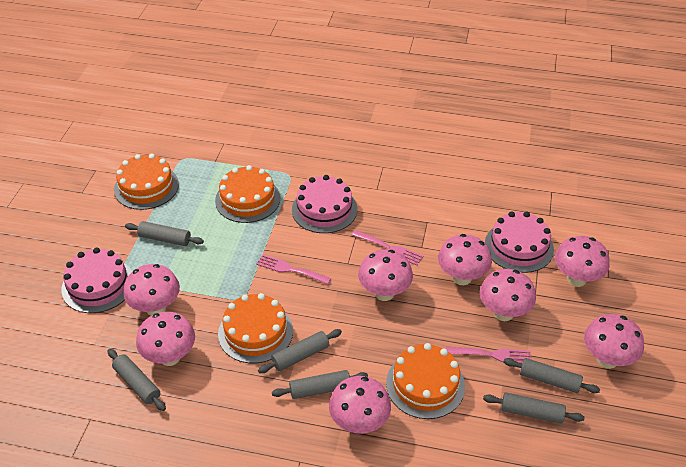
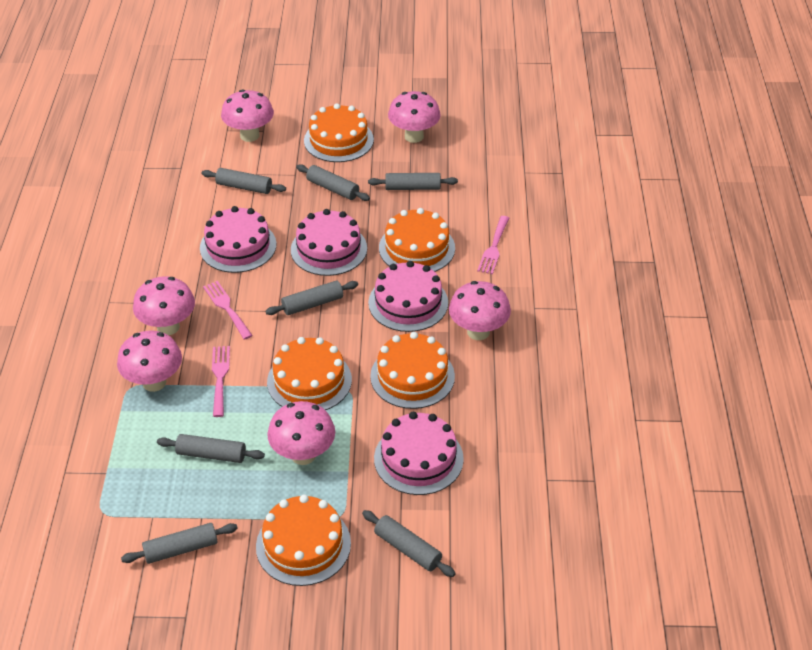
grey rolling pin: 6 -> 7
orange cake: 4 -> 5
pink cake: 3 -> 4
pink mushroom: 8 -> 6

